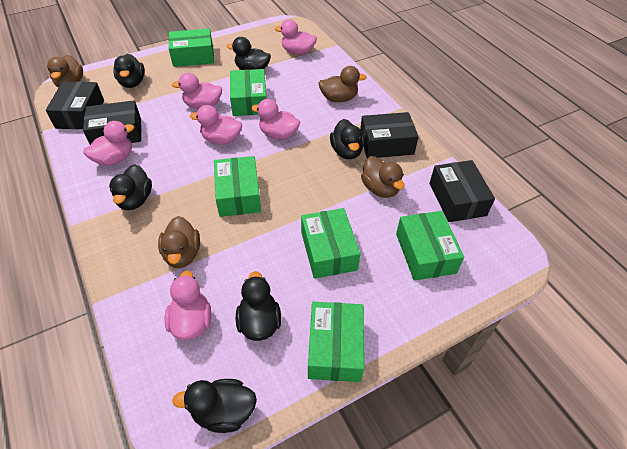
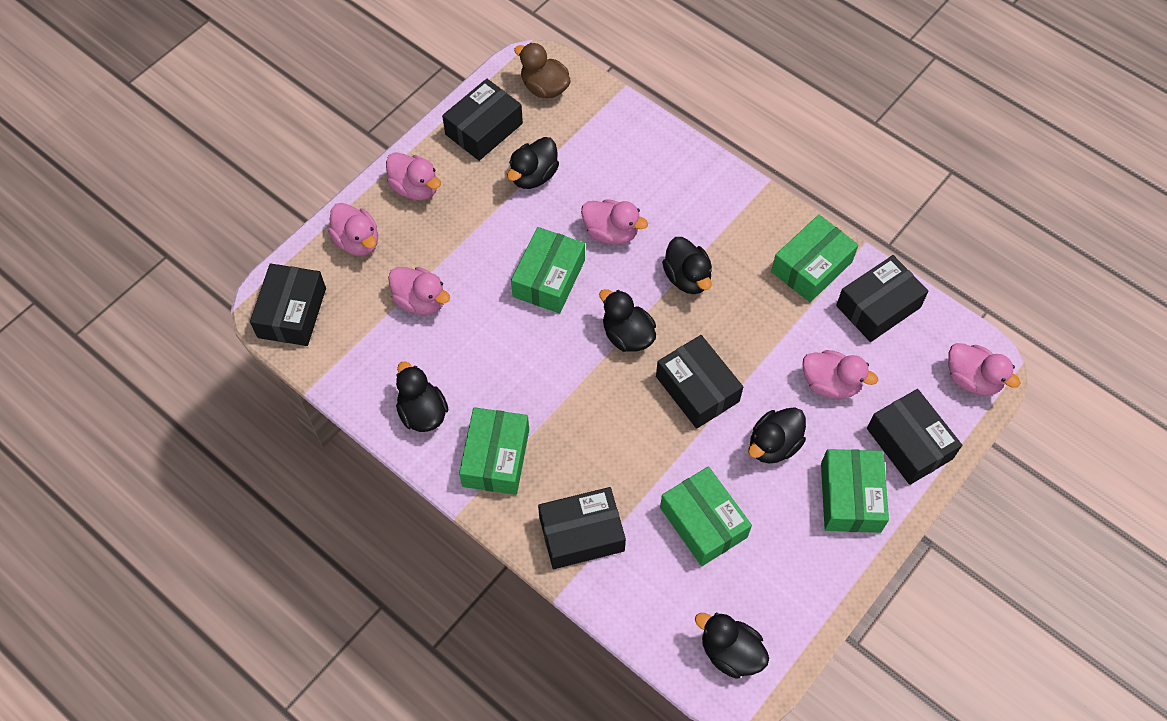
black box: 4 -> 6
brown duck: 4 -> 1
green box: 6 -> 5

